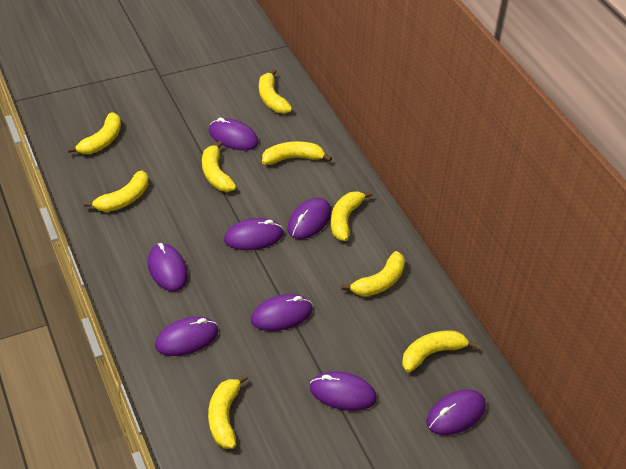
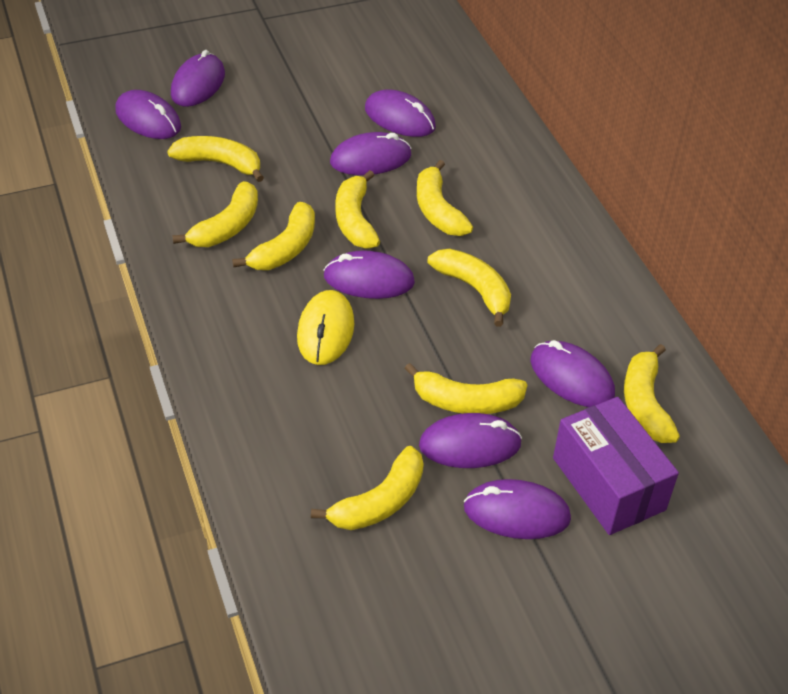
purple box: 0 -> 1
yellow mouse: 0 -> 1

